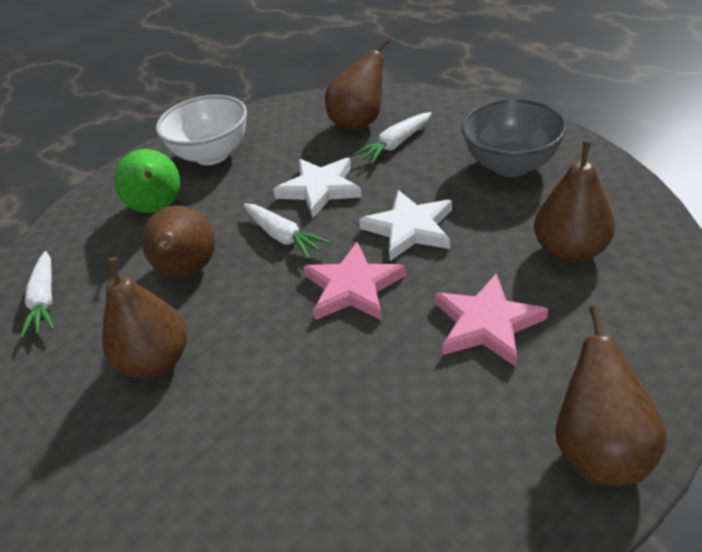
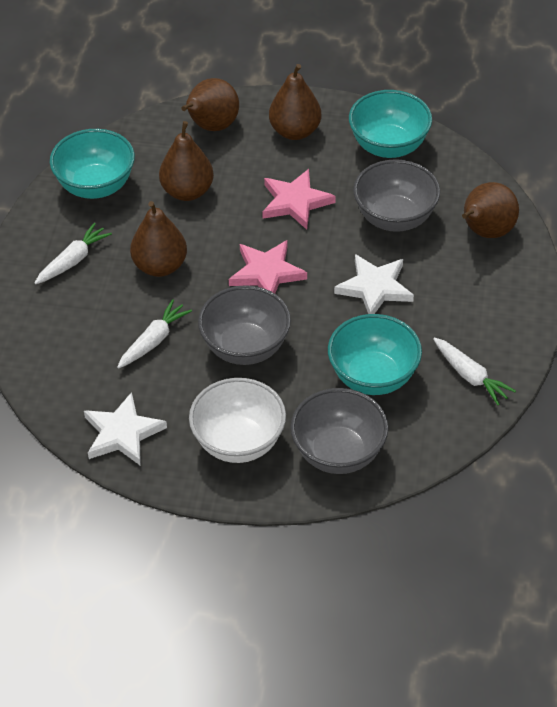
green pear: 1 -> 0
grey bowl: 1 -> 3
turquoise bowl: 0 -> 3

